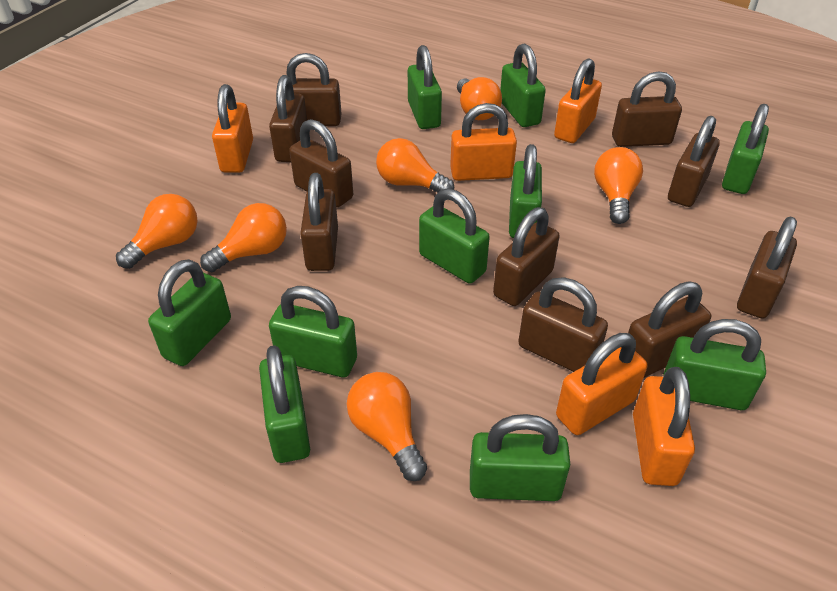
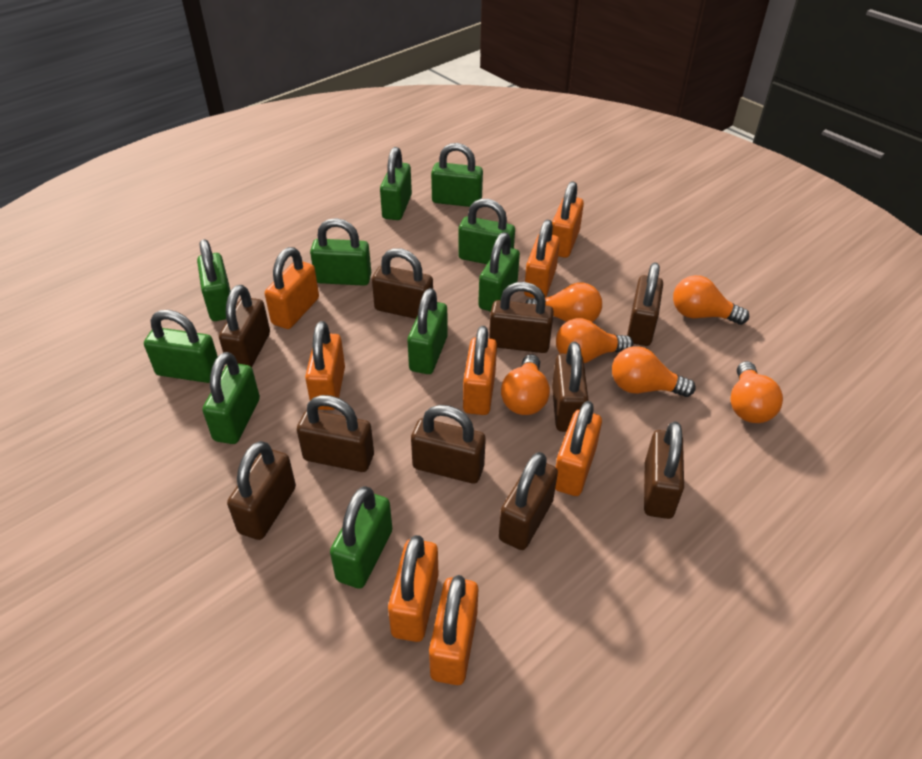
orange padlock: 5 -> 8

